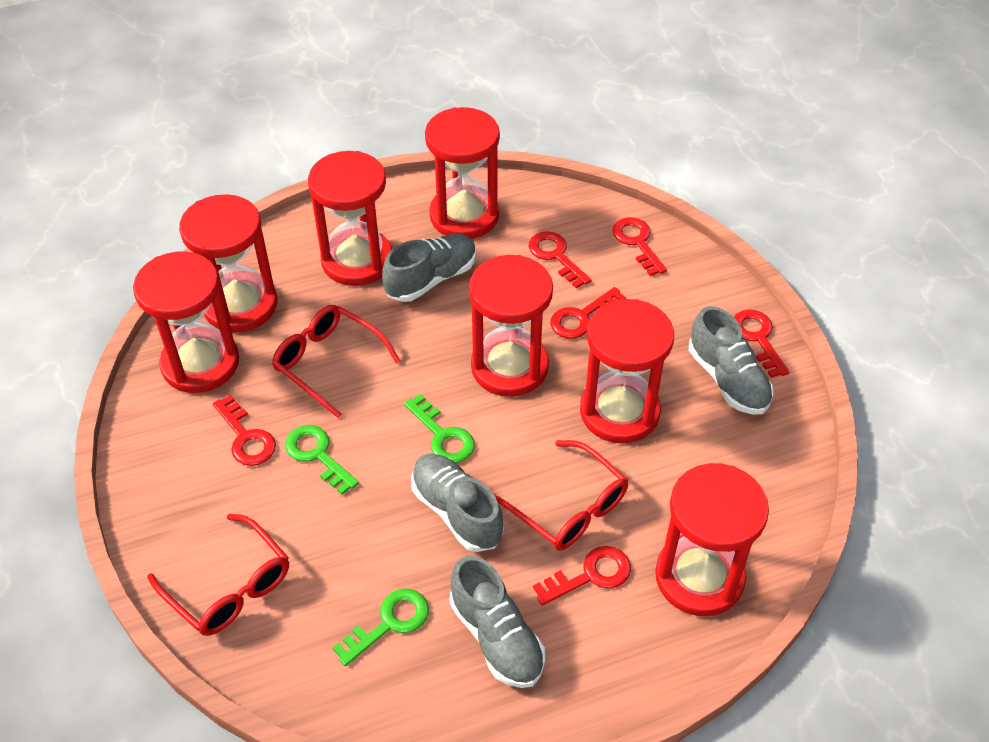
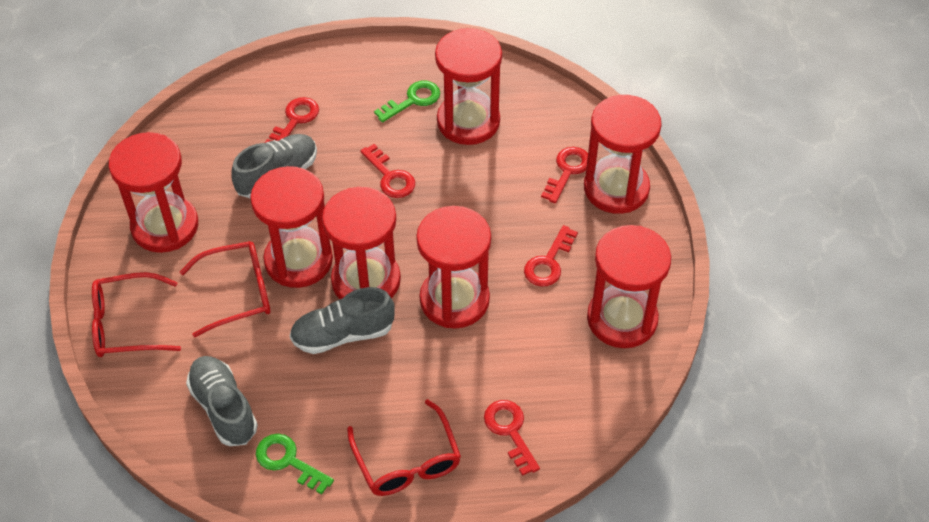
green key: 3 -> 2
grey shoe: 4 -> 3
red key: 6 -> 5

